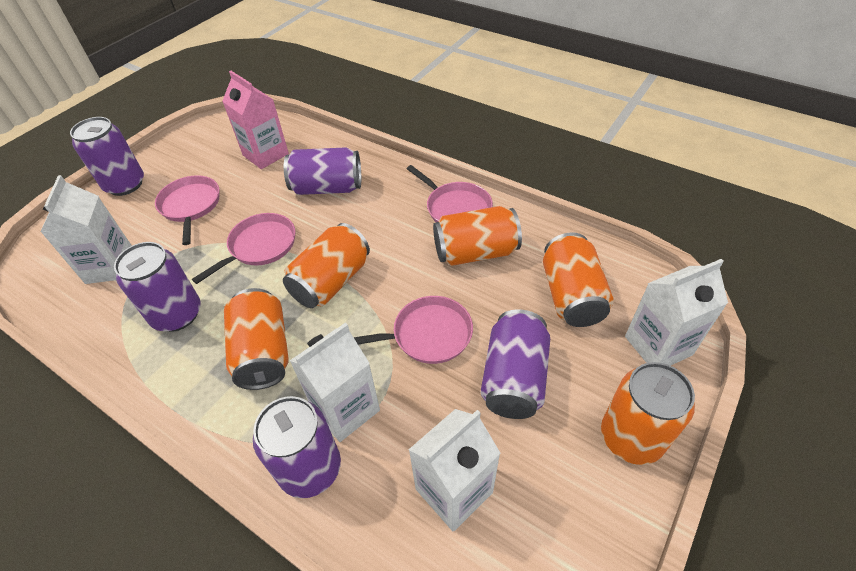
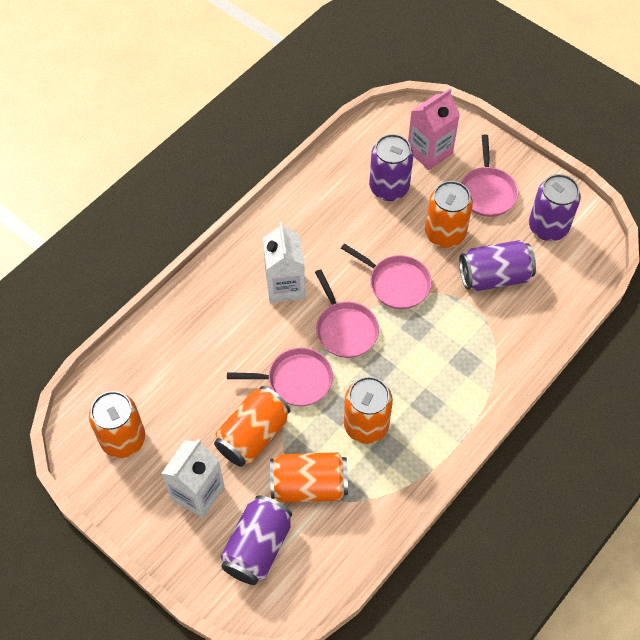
purple can: 5 -> 4
white carton: 4 -> 2

